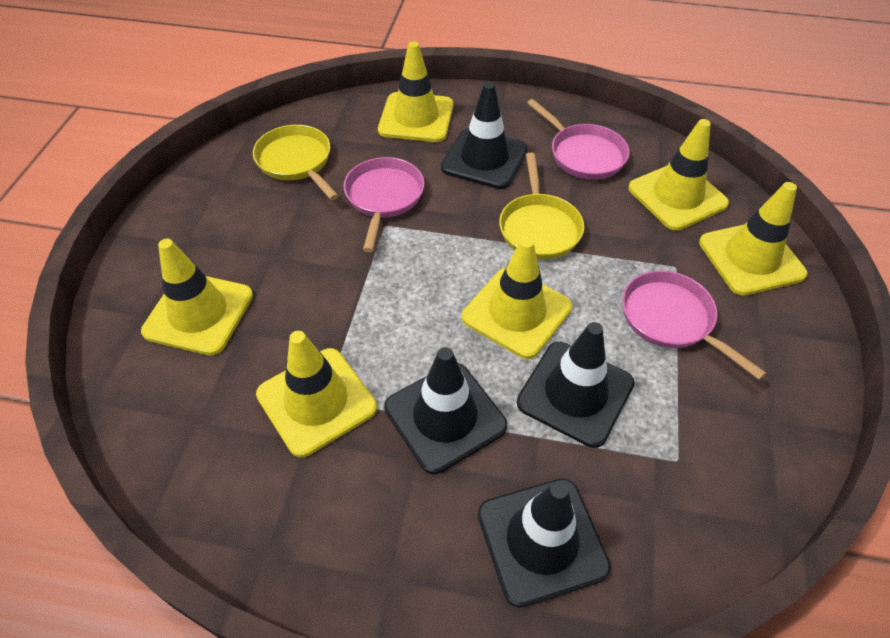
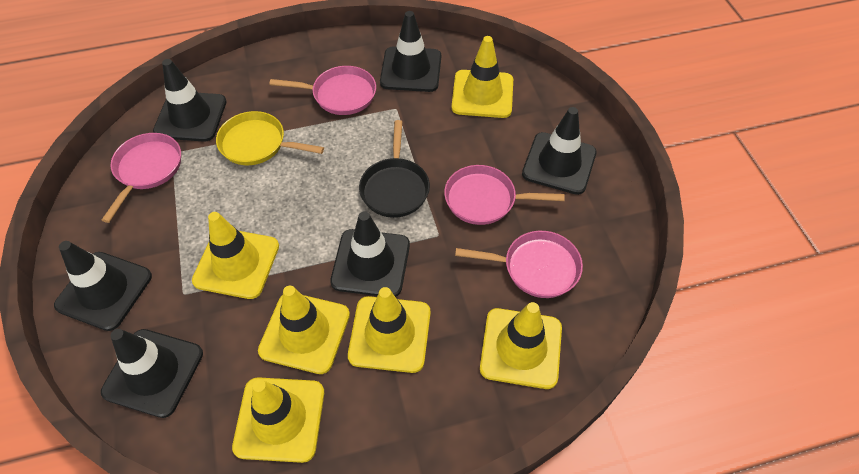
black pan: 0 -> 1
black traffic cone: 4 -> 6
pink pan: 3 -> 4
yellow pan: 2 -> 1

